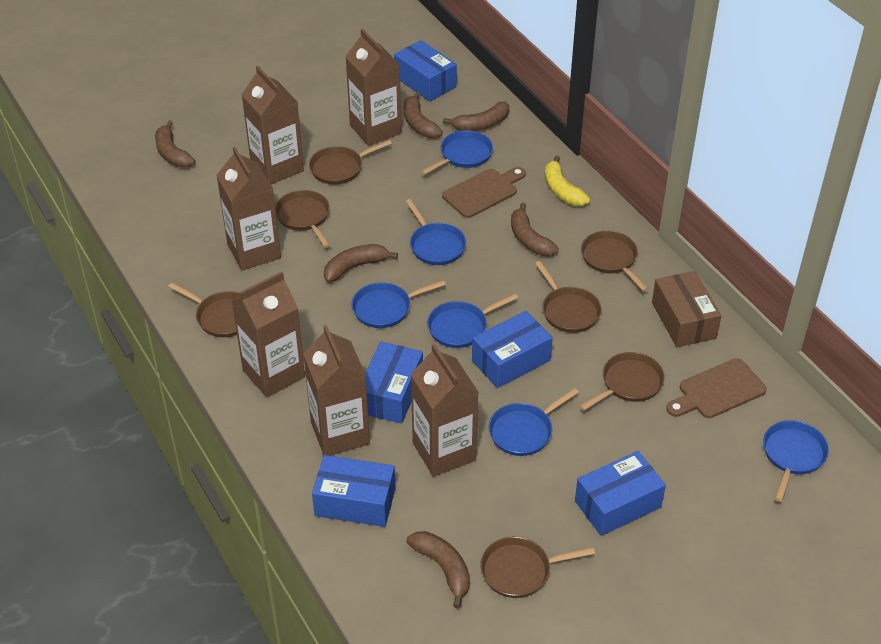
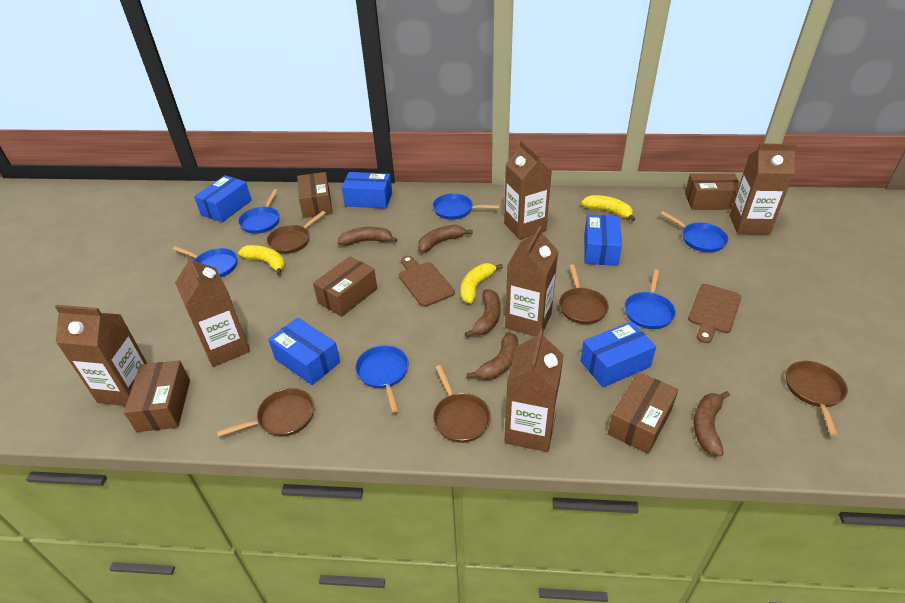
brown banana: 6 -> 5
brown box: 1 -> 5
brown pan: 7 -> 5
yellow banana: 1 -> 3

